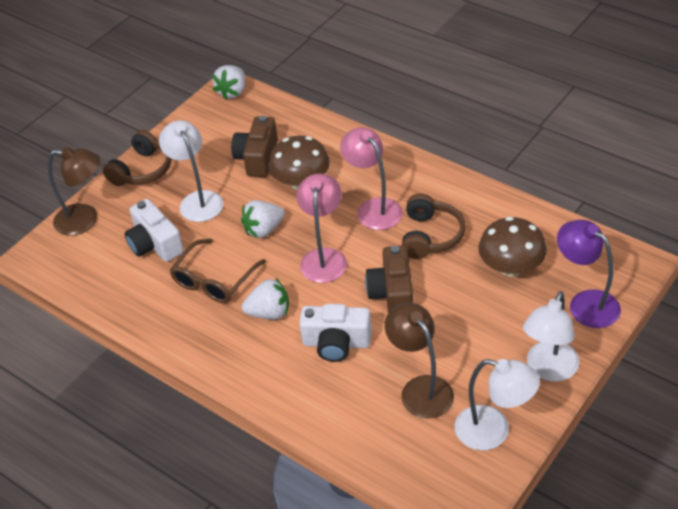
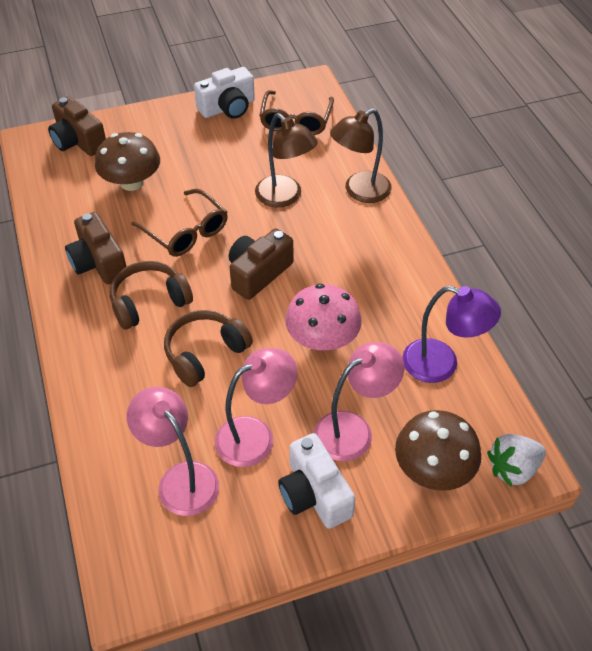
brown camera: 2 -> 3
brown glasses: 1 -> 2
pink lamp: 2 -> 3
pink mushroom: 0 -> 1
white lamp: 3 -> 0
white strawberry: 3 -> 1

